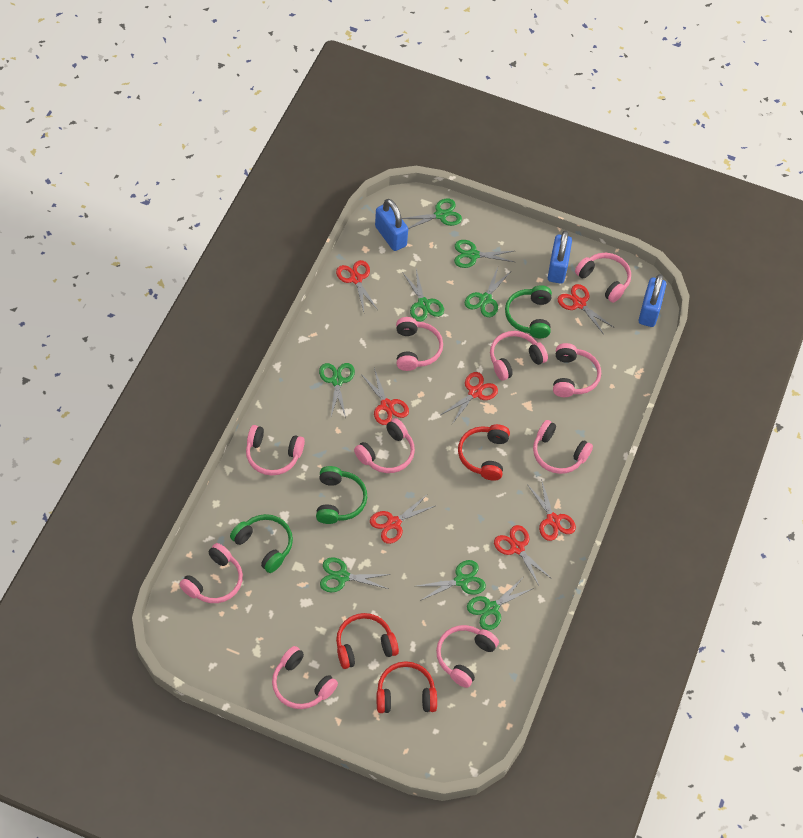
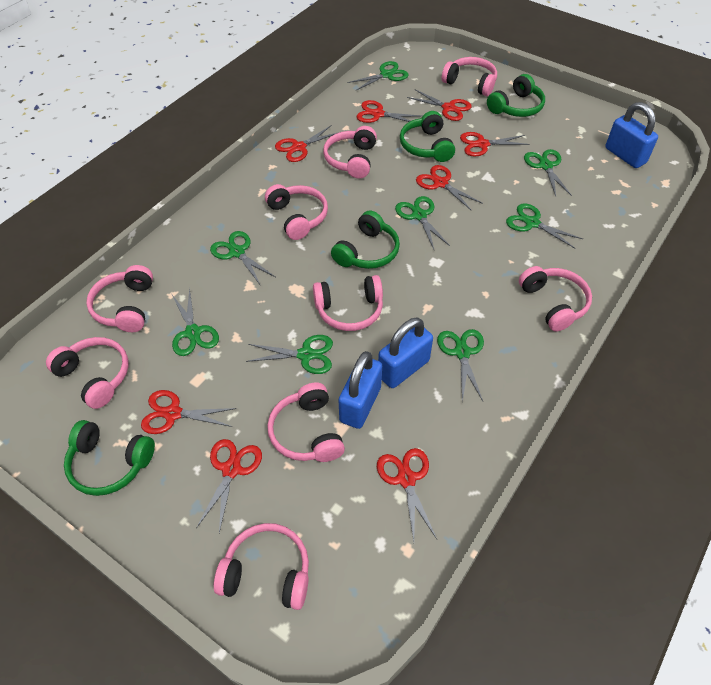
green headphones: 3 -> 4
pink headphones: 10 -> 9
red headphones: 3 -> 0
red scissors: 7 -> 8

